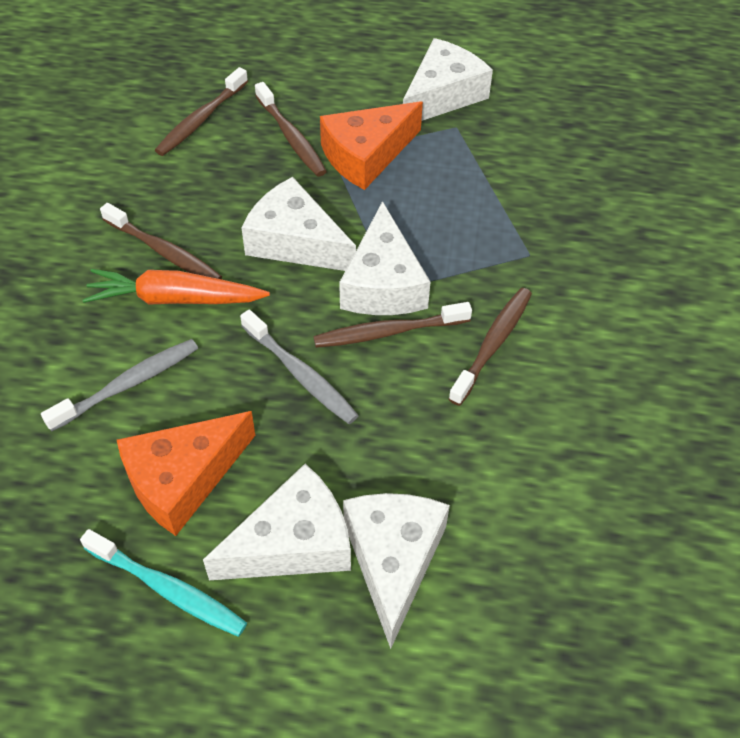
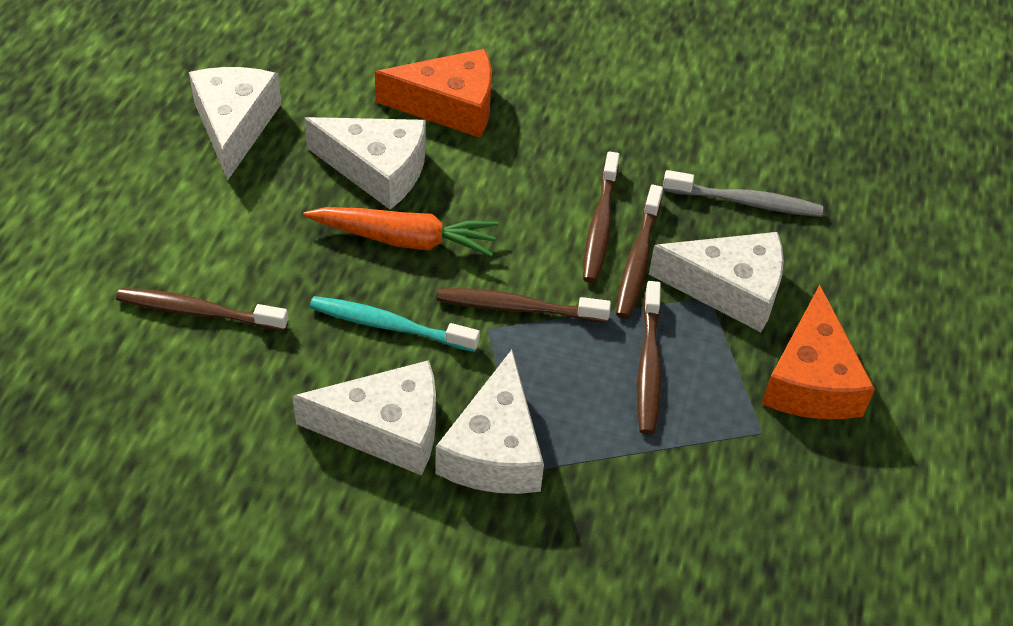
grey toothbrush: 2 -> 1

